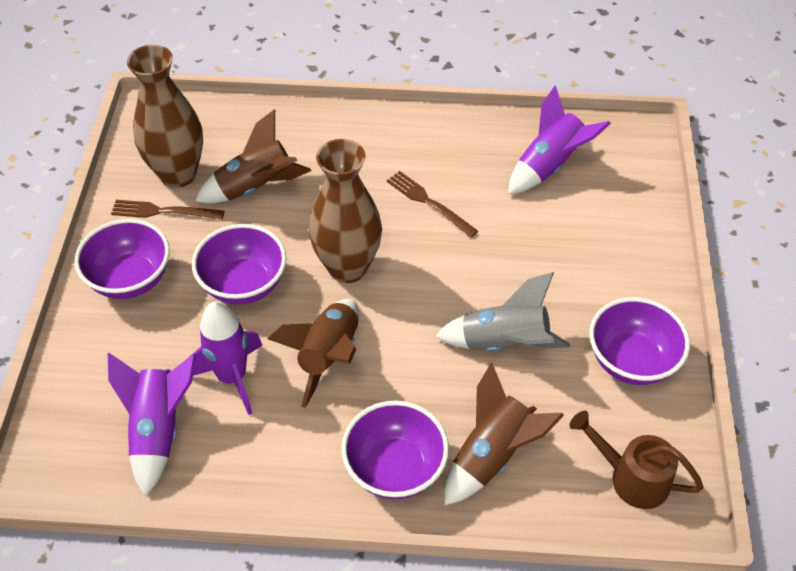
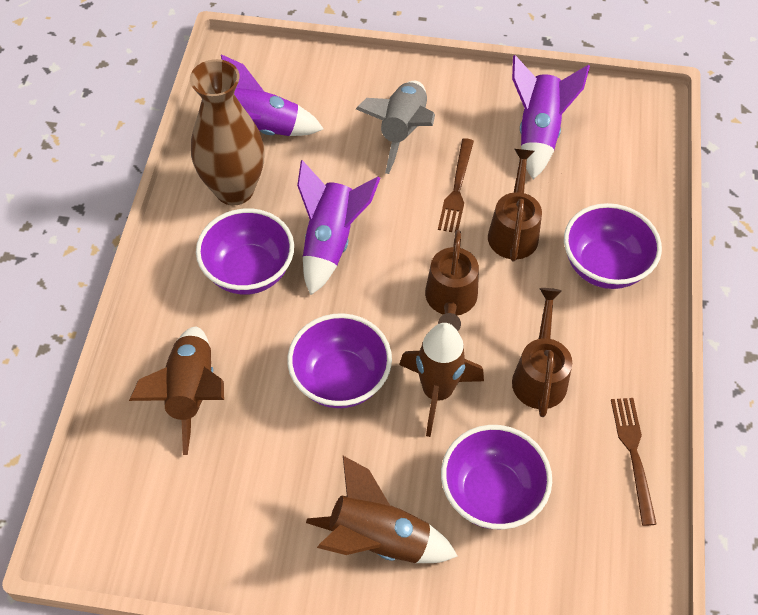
brown vase: 2 -> 1
brown watering can: 1 -> 3

